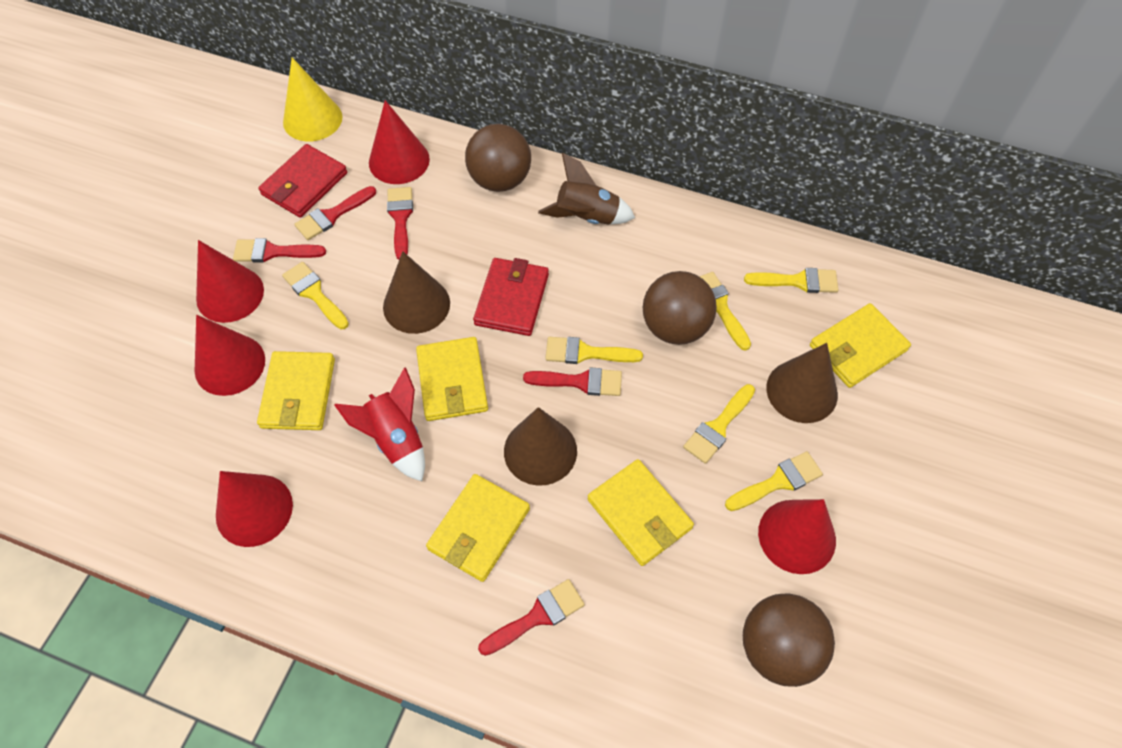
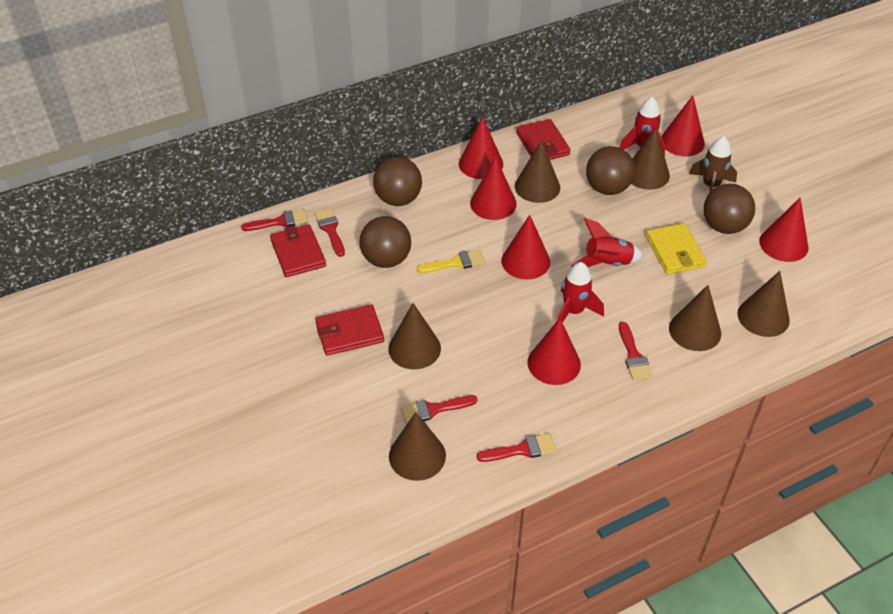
brown ball: 3 -> 4
brown cone: 3 -> 6
red cone: 5 -> 6
red rocket: 1 -> 3
red wallet: 2 -> 3
yellow brush: 6 -> 1
yellow cone: 1 -> 0
yellow wallet: 5 -> 1

